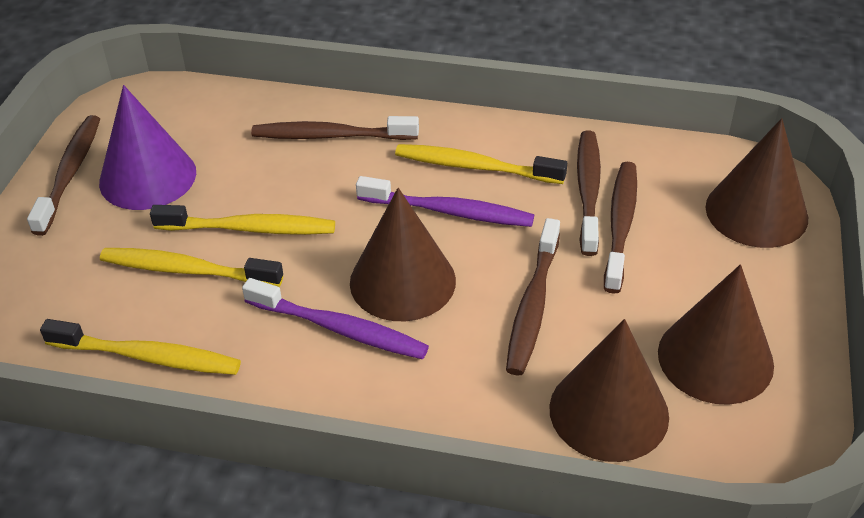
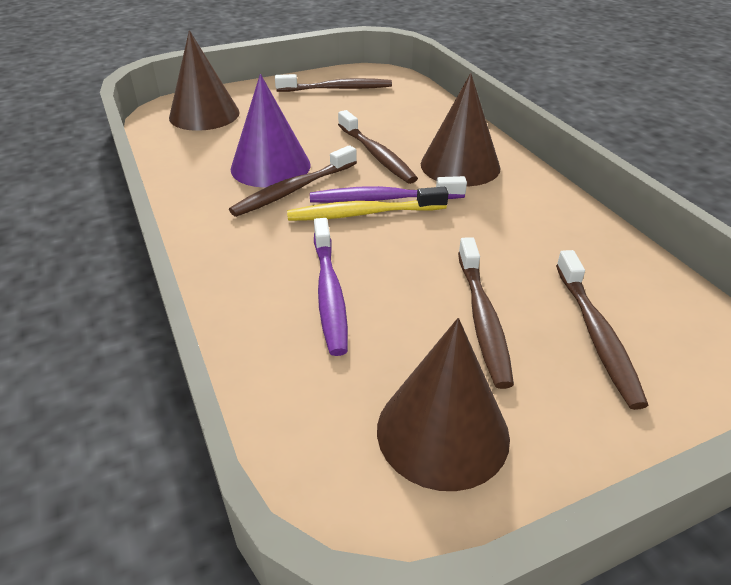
brown cone: 4 -> 3
yellow toothbrush: 4 -> 1

